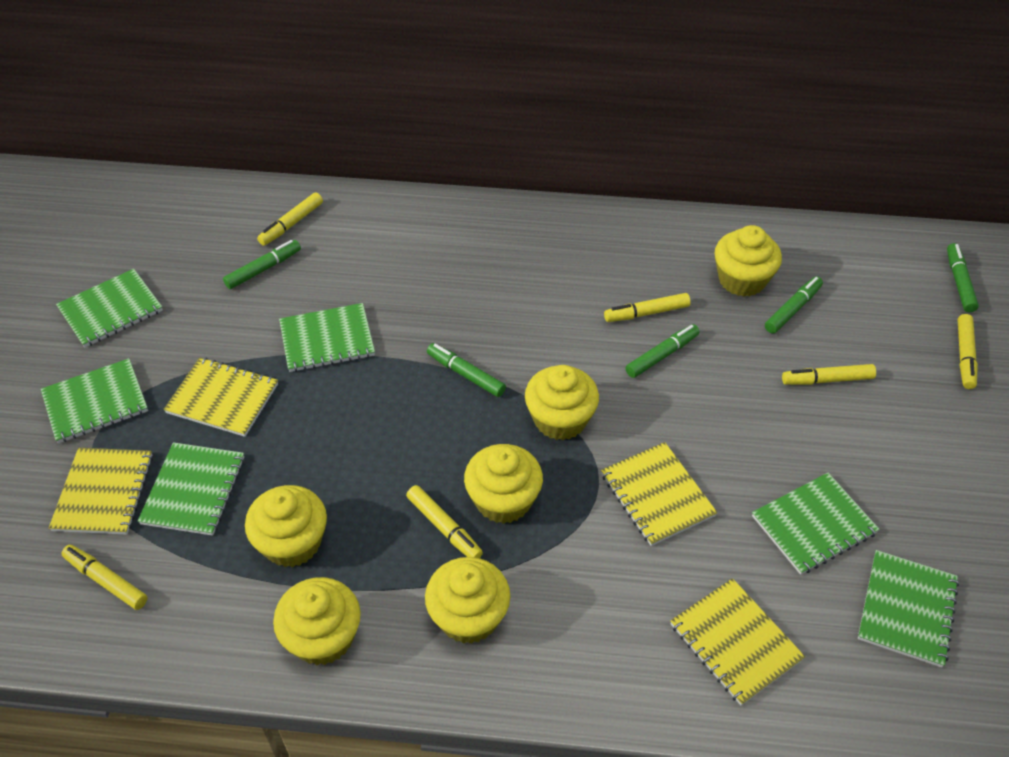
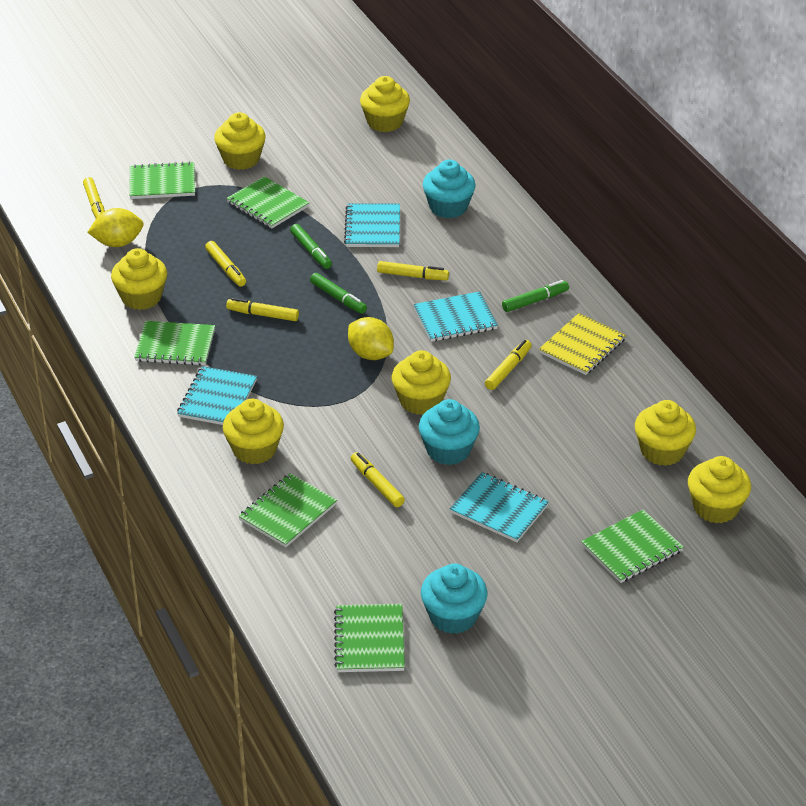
green marker: 5 -> 3
turquoise cupcake: 0 -> 3
turquoise notebook: 0 -> 4
yellow cupcake: 6 -> 7
yellow lemon: 0 -> 2
yellow notebook: 4 -> 1

